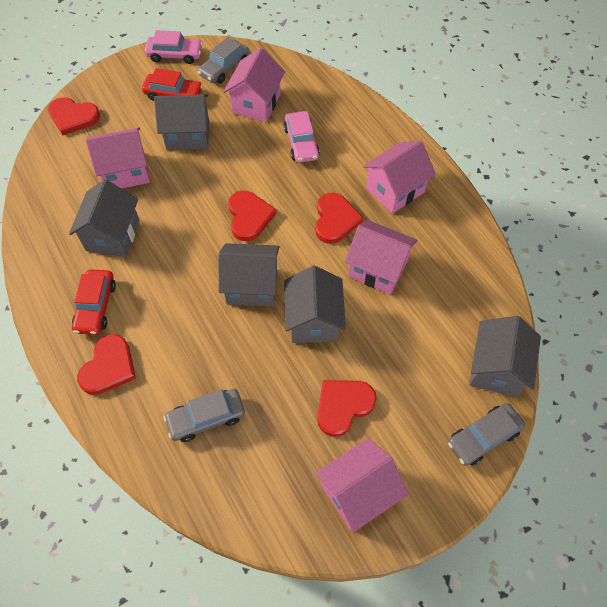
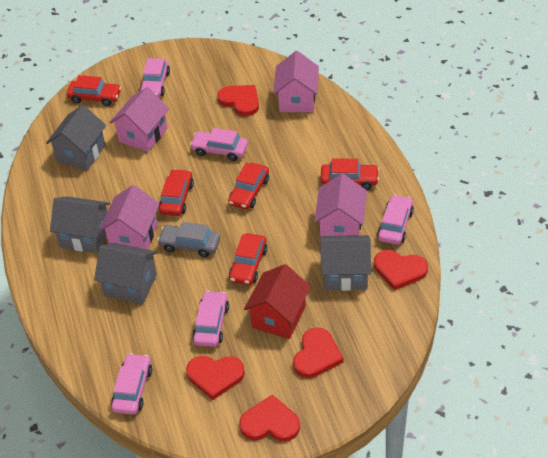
grey car: 3 -> 1
grey house: 5 -> 4
pink car: 2 -> 5
pink house: 5 -> 4
red car: 2 -> 5
red house: 0 -> 1

